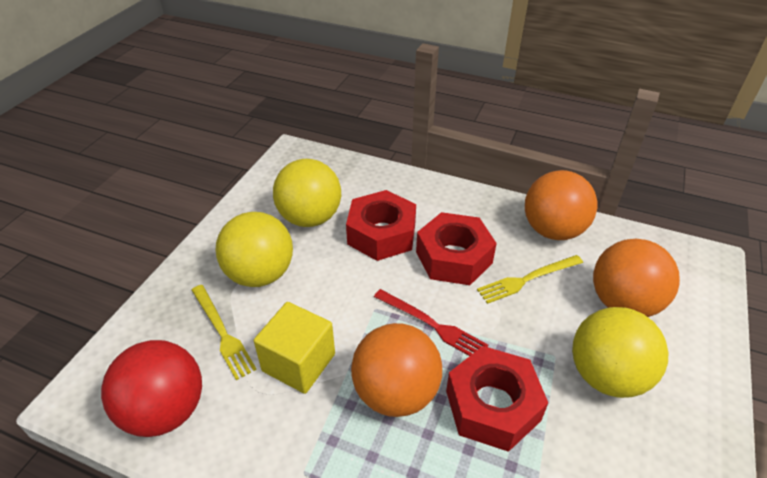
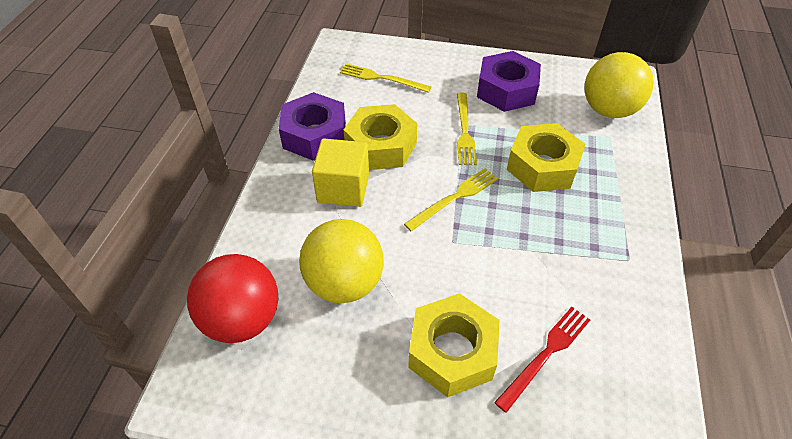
orange ball: 3 -> 0
purple nut: 0 -> 2
red nut: 3 -> 0
yellow ball: 3 -> 2
yellow fork: 2 -> 3
yellow nut: 0 -> 3

